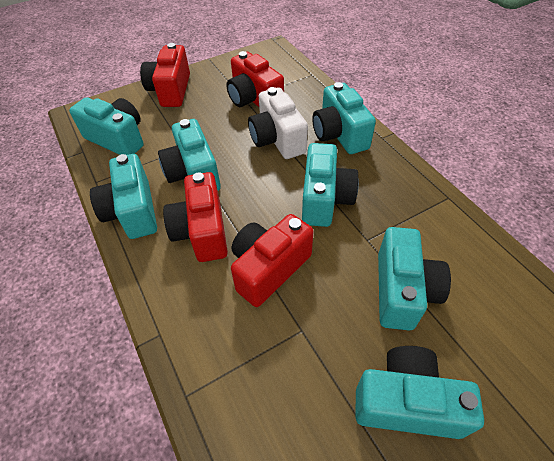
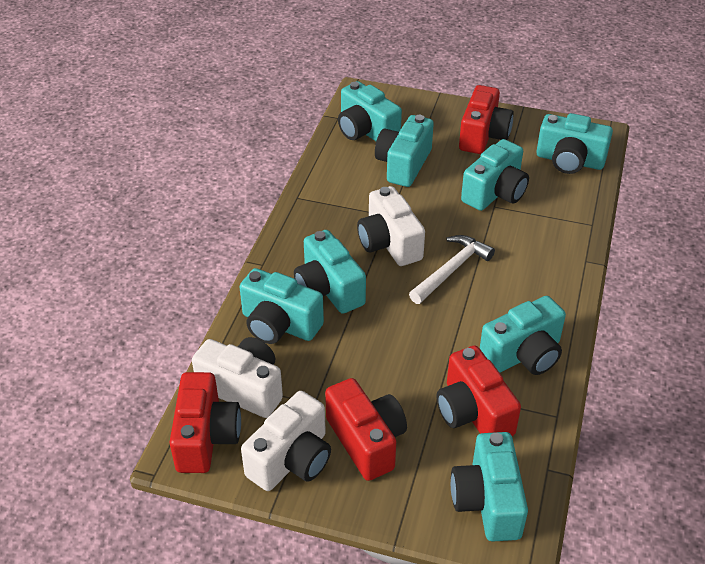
turquoise camera: 7 -> 8
white camera: 1 -> 3
white hammer: 0 -> 1

